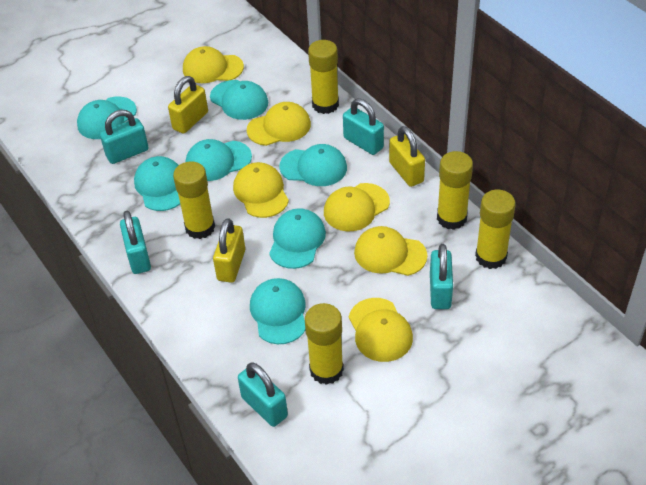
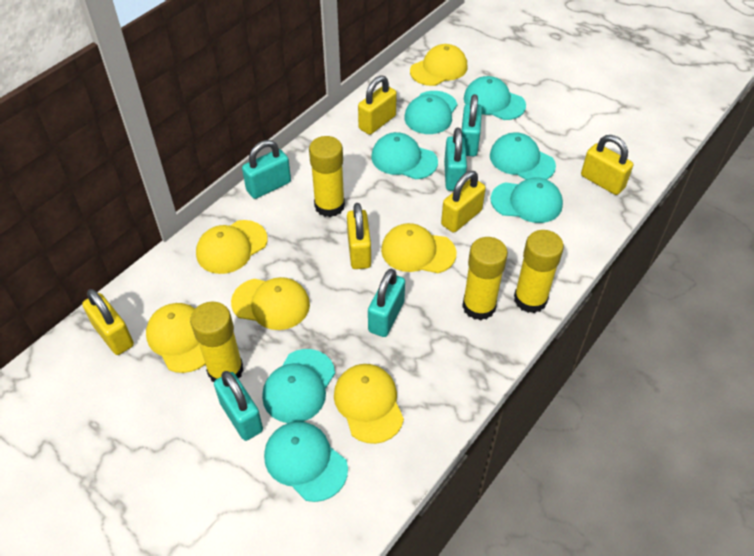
yellow glue stick: 5 -> 4
yellow padlock: 3 -> 5

